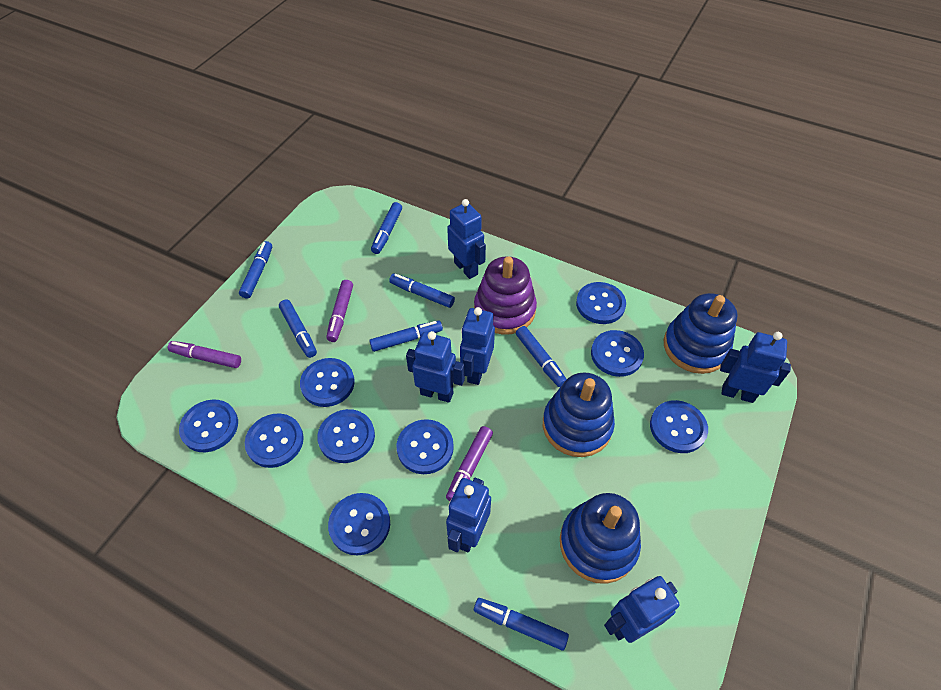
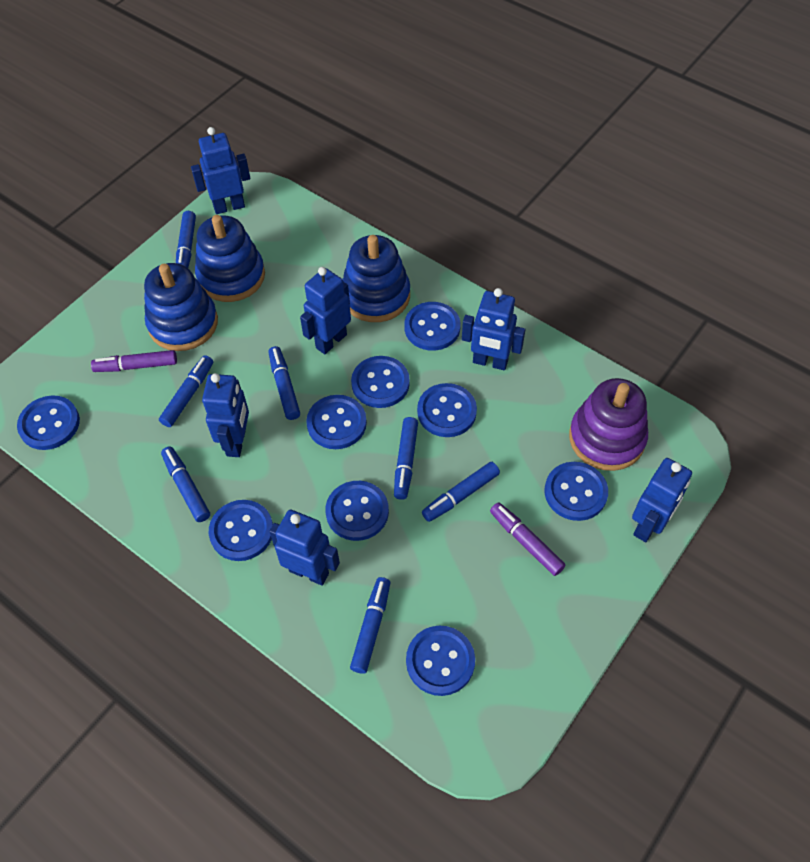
purple marker: 3 -> 2

